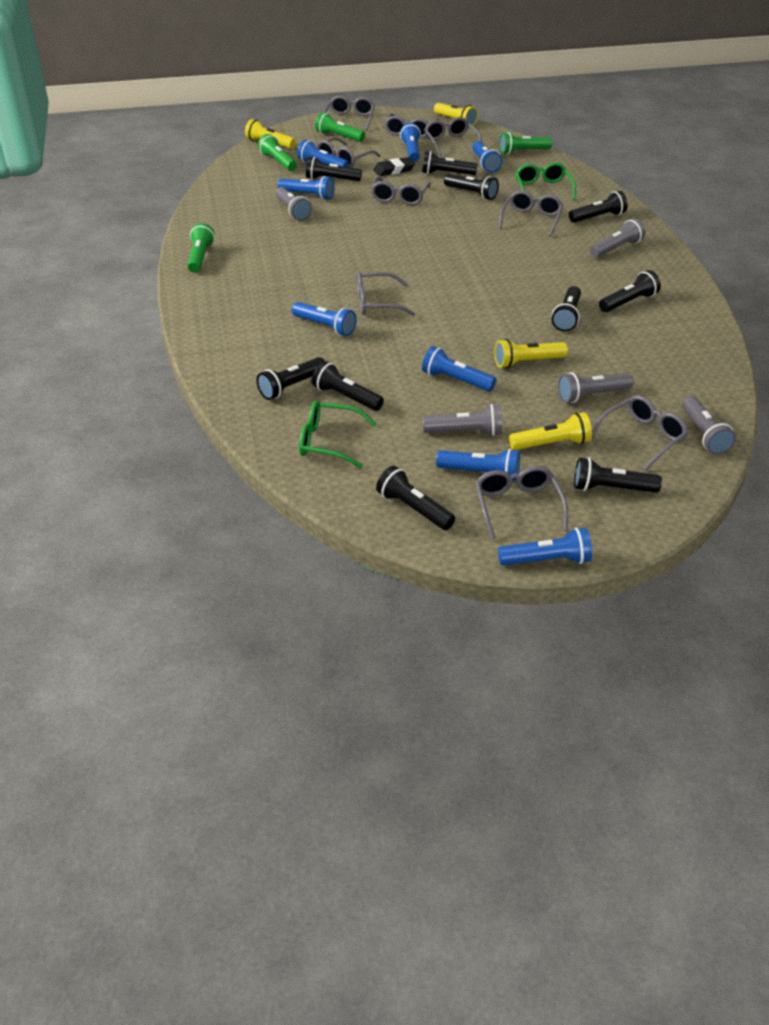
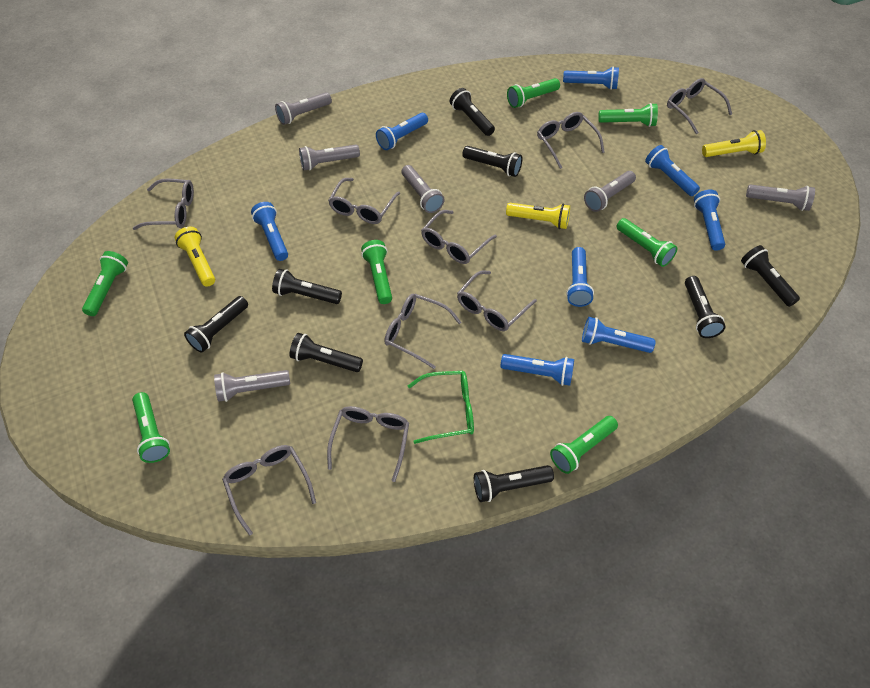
black eraser: 1 -> 0
black flashlight: 10 -> 8
green flashlight: 4 -> 7
green glasses: 2 -> 1
grey flashlight: 5 -> 6
yellow flashlight: 4 -> 3

